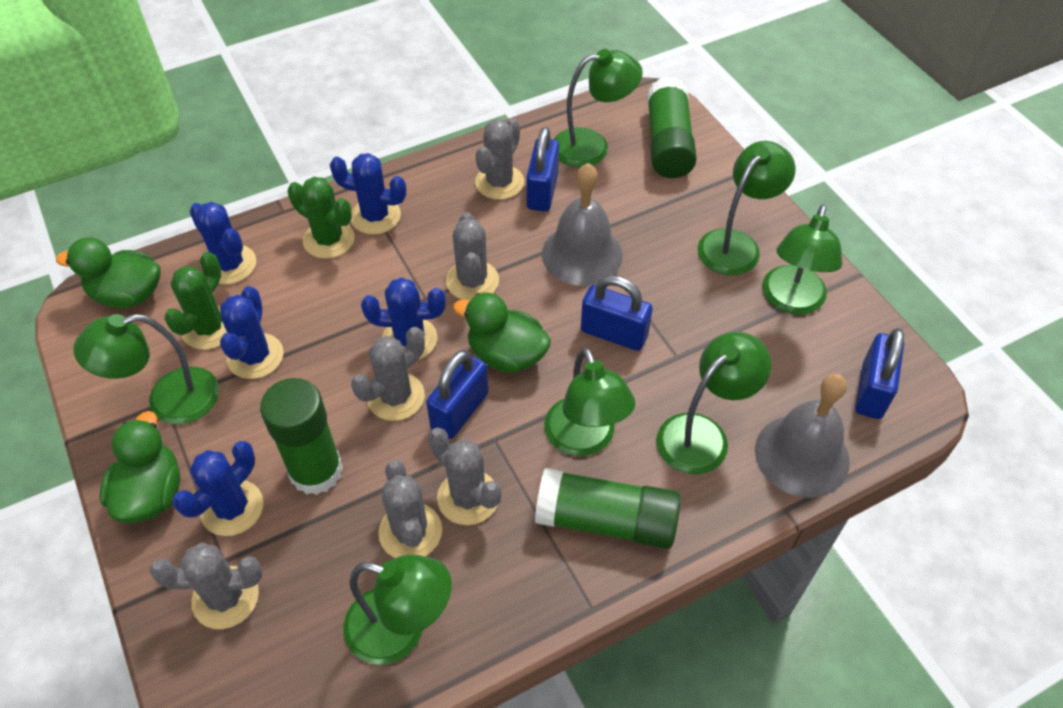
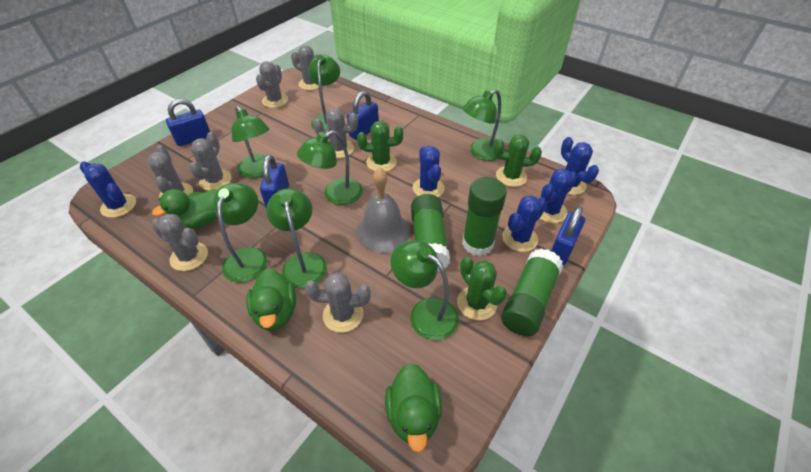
green cactus: 2 -> 3
grey bell: 2 -> 1
grey cactus: 6 -> 7

